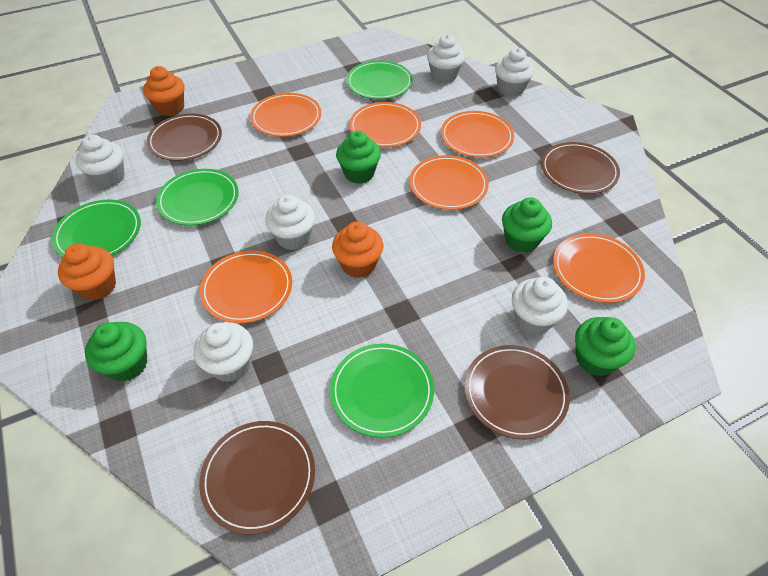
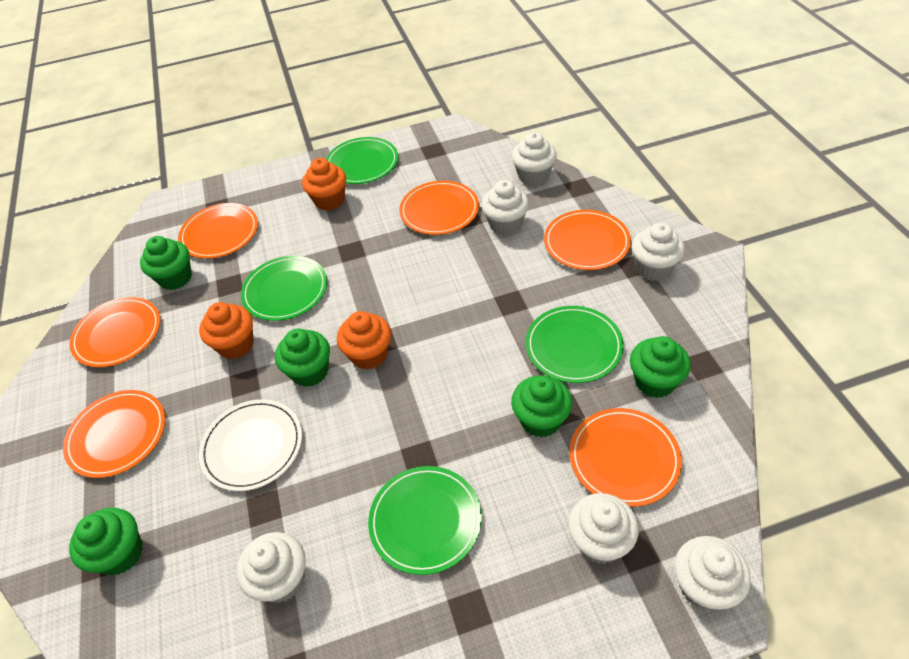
brown plate: 4 -> 0
green cupcake: 4 -> 5
white plate: 0 -> 1

